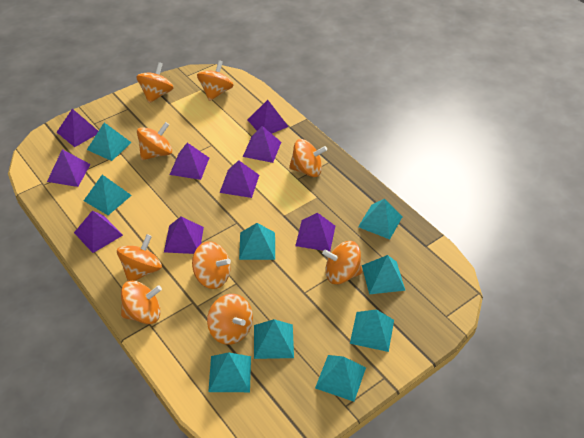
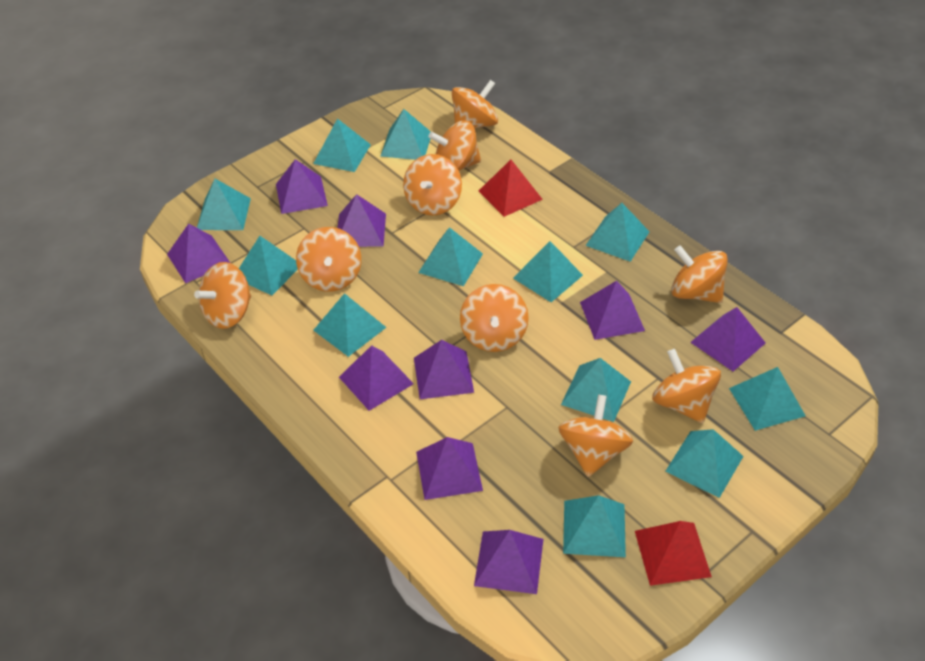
red pyramid: 0 -> 2
turquoise pyramid: 9 -> 12

